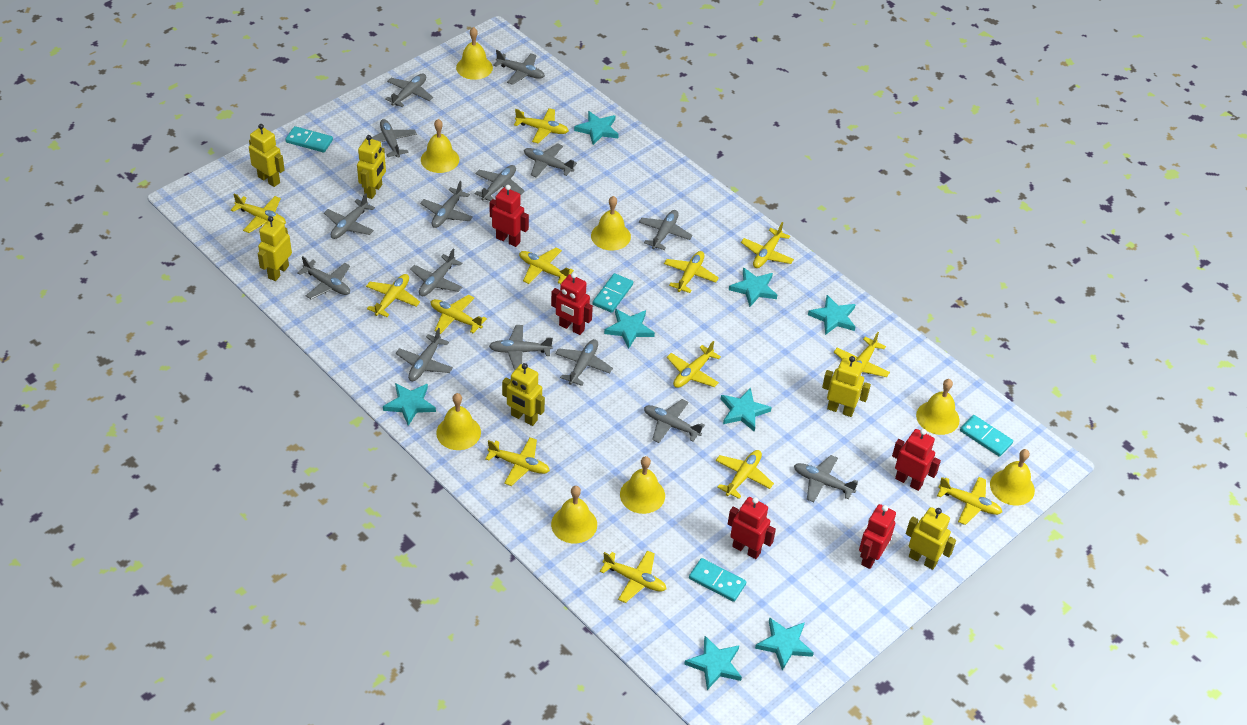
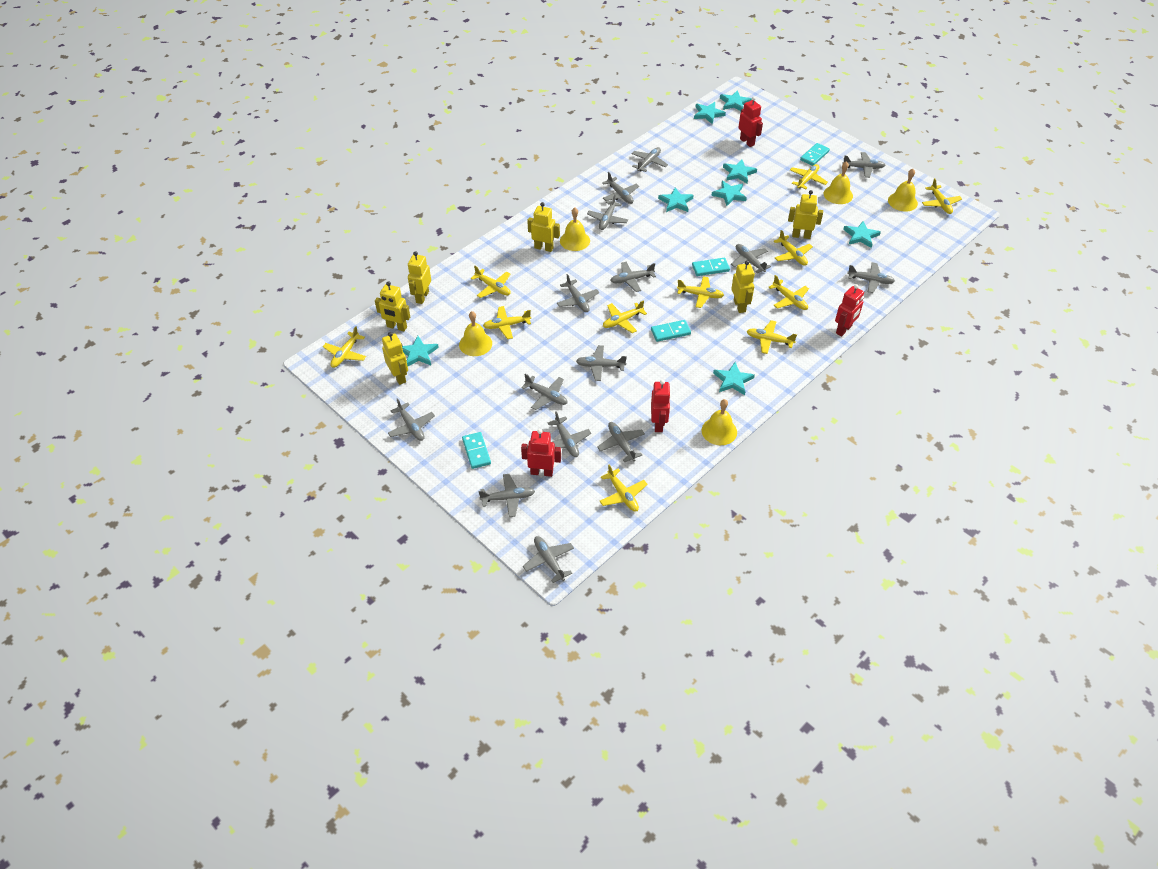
red robot: 5 -> 4
yellow bell: 8 -> 5
yellow plane: 13 -> 11

